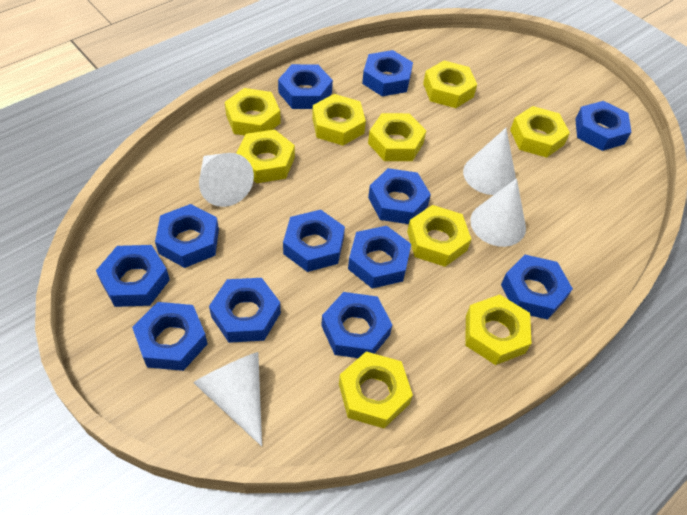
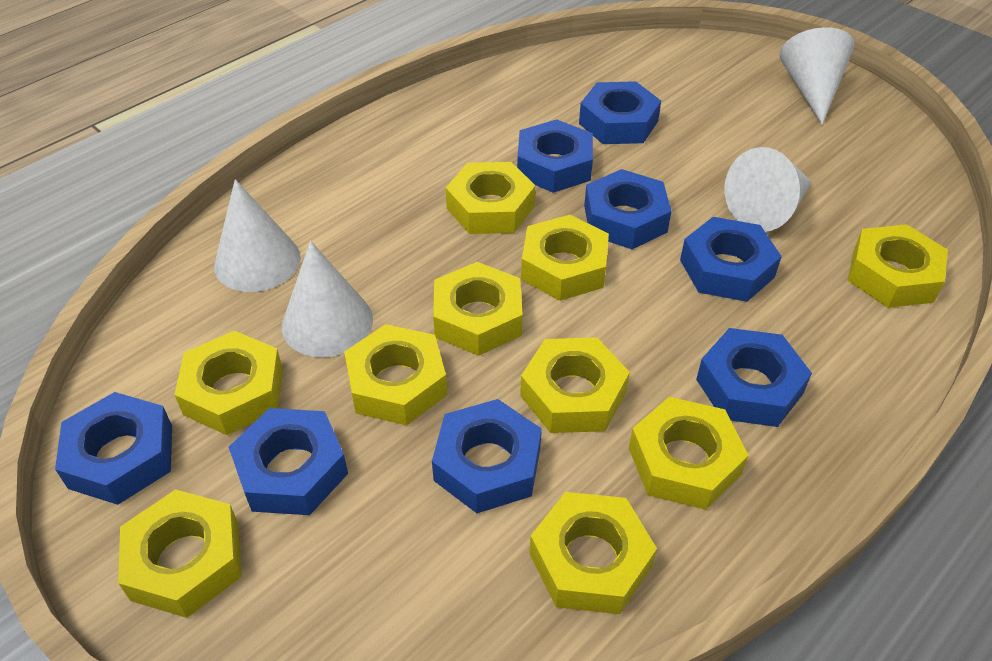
blue nut: 12 -> 8
yellow nut: 9 -> 10

